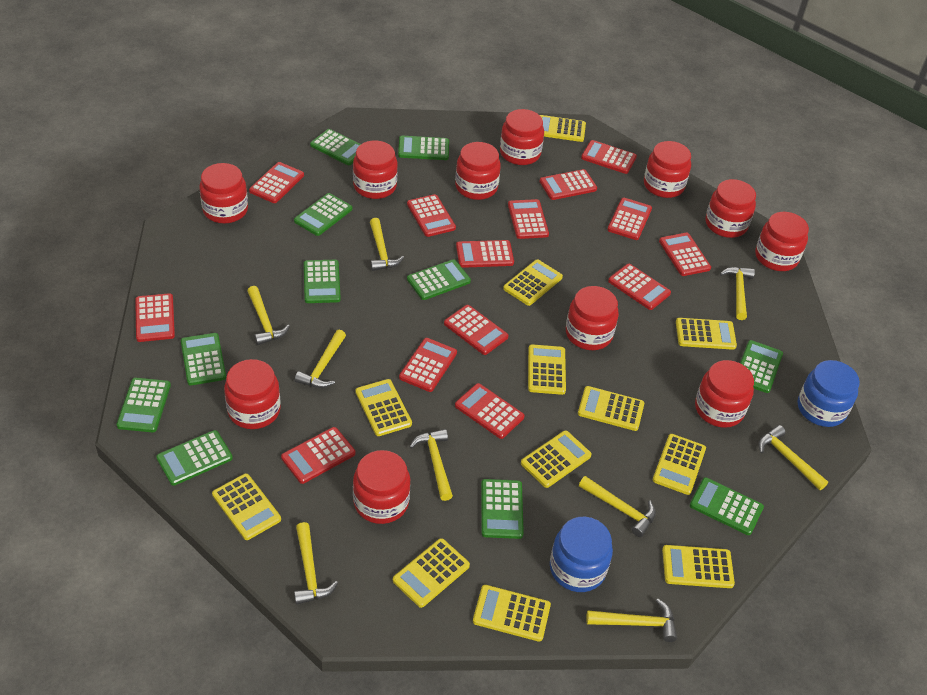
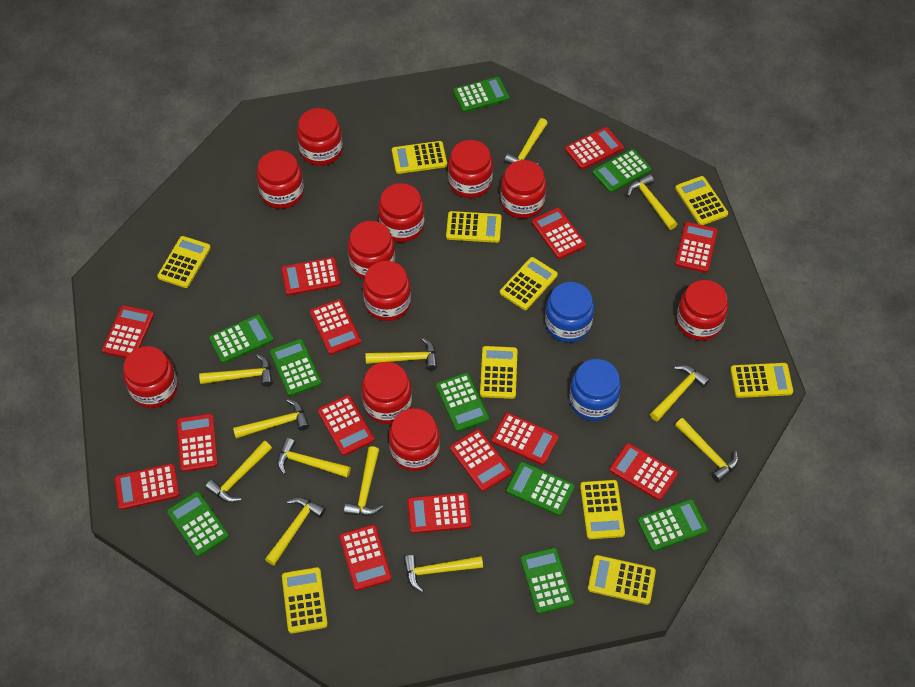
green calculator: 11 -> 9
yellow calculator: 12 -> 10
yellow hammer: 9 -> 12

